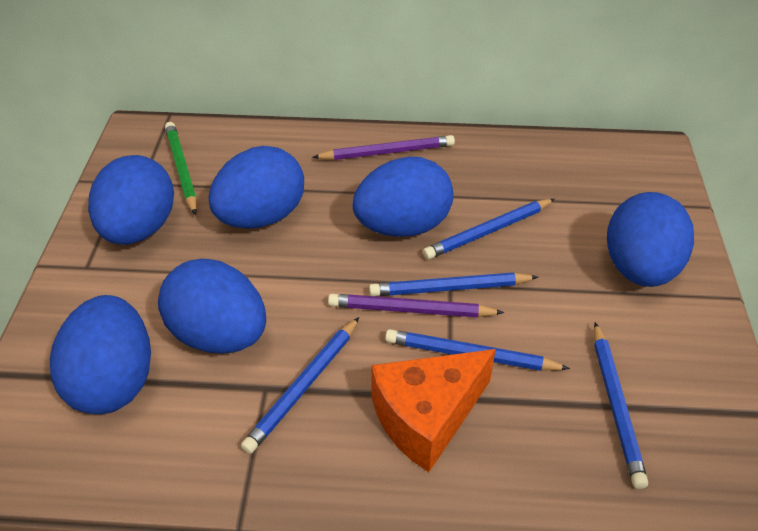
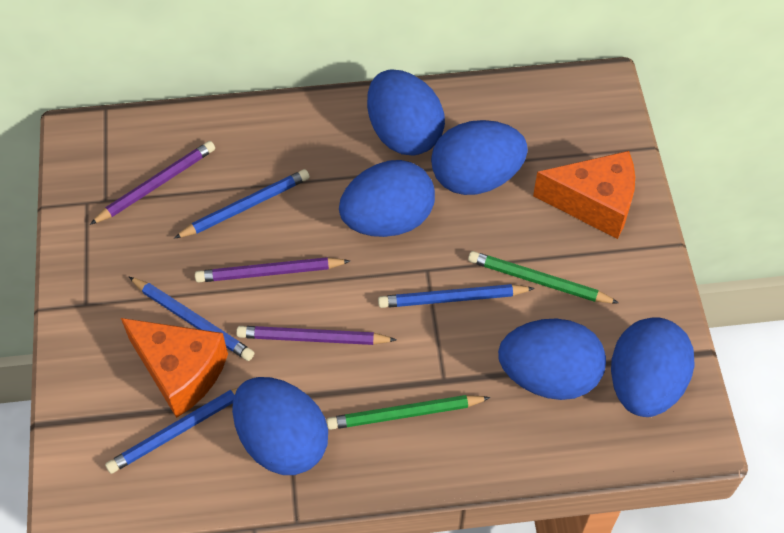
blue pencil: 5 -> 4
green pencil: 1 -> 2
orange cheese: 1 -> 2
purple pencil: 2 -> 3

